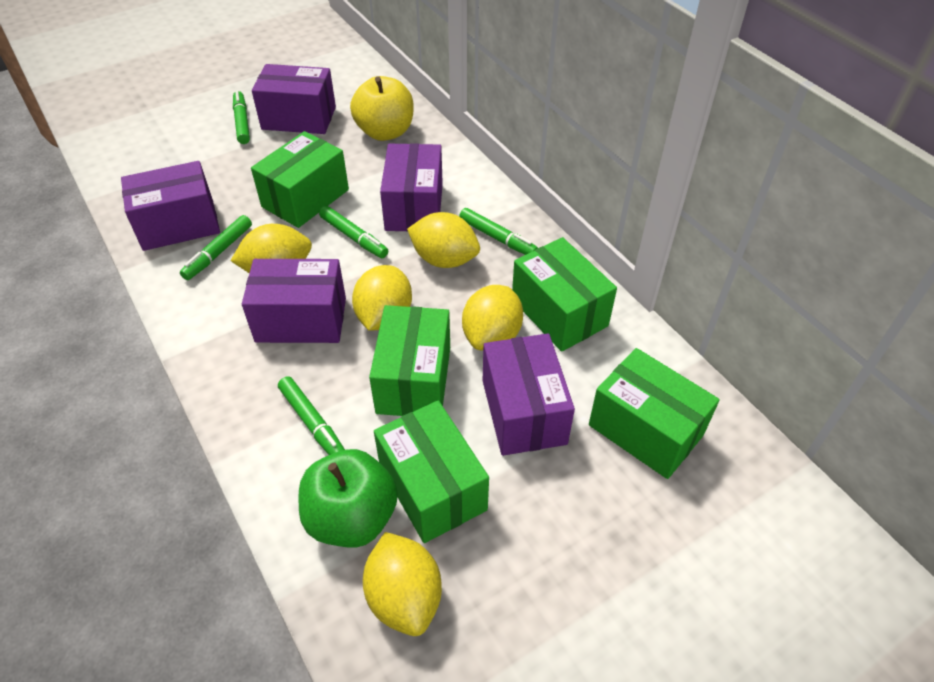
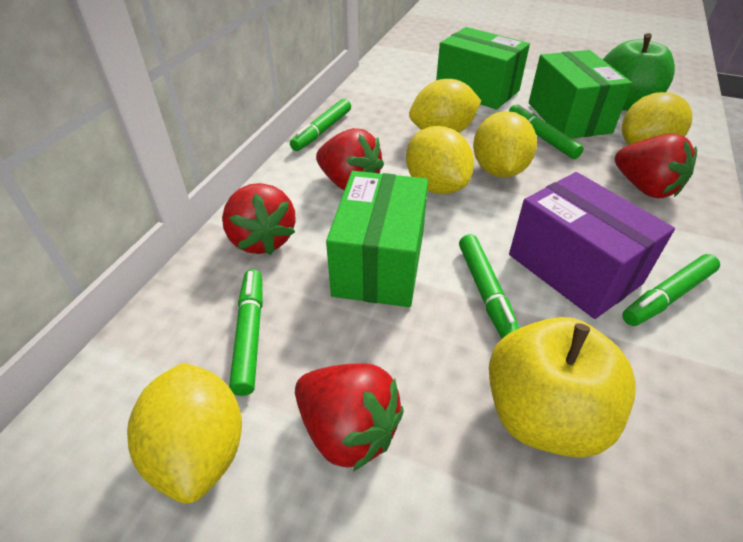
green box: 5 -> 3
purple box: 5 -> 1
red strawberry: 0 -> 4

